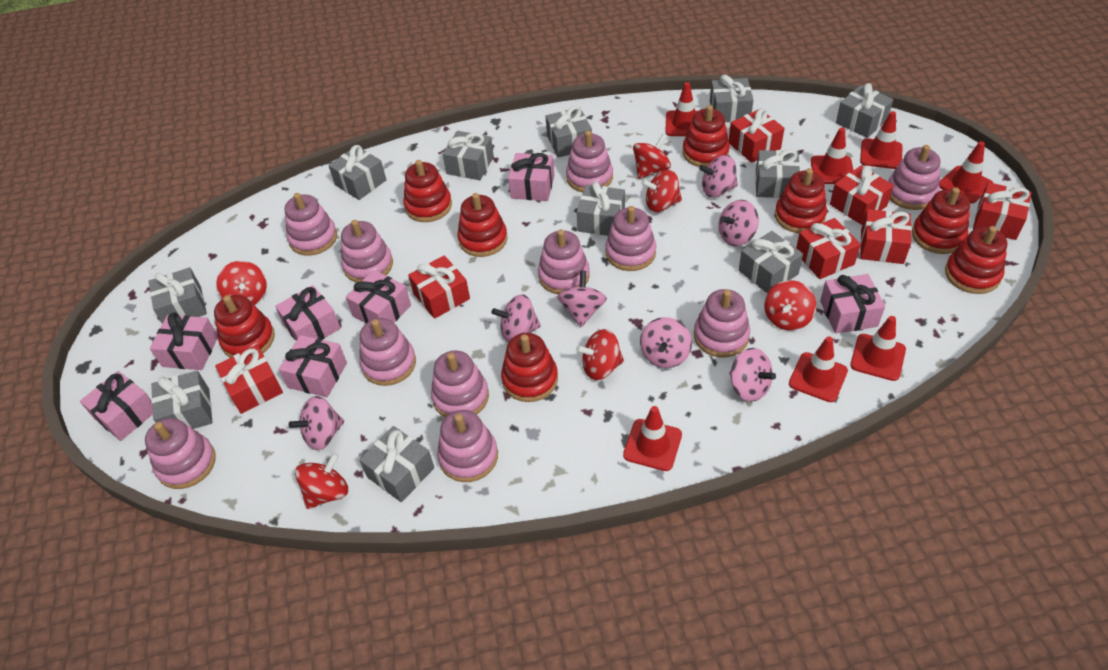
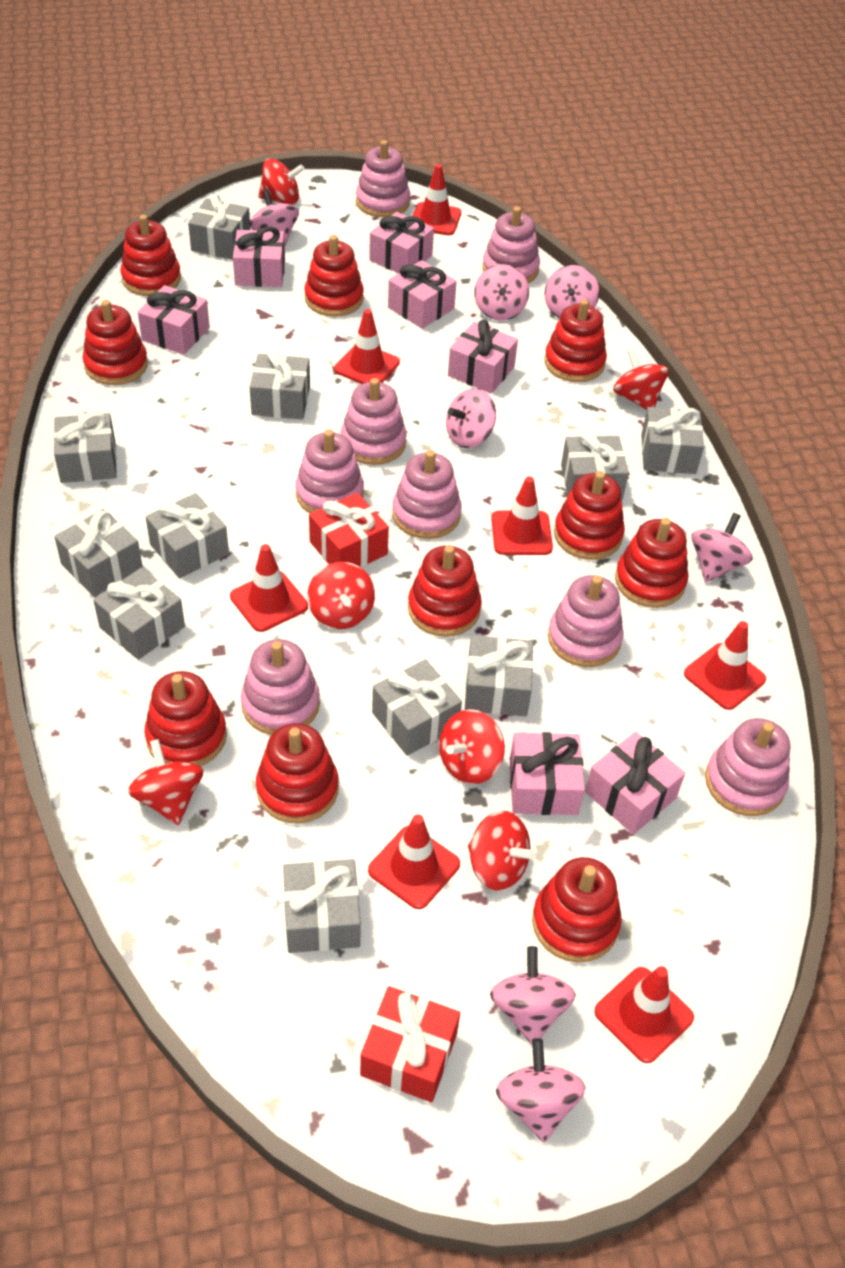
pink stacking toy: 11 -> 8
red gift: 7 -> 2
red stacking toy: 8 -> 10

